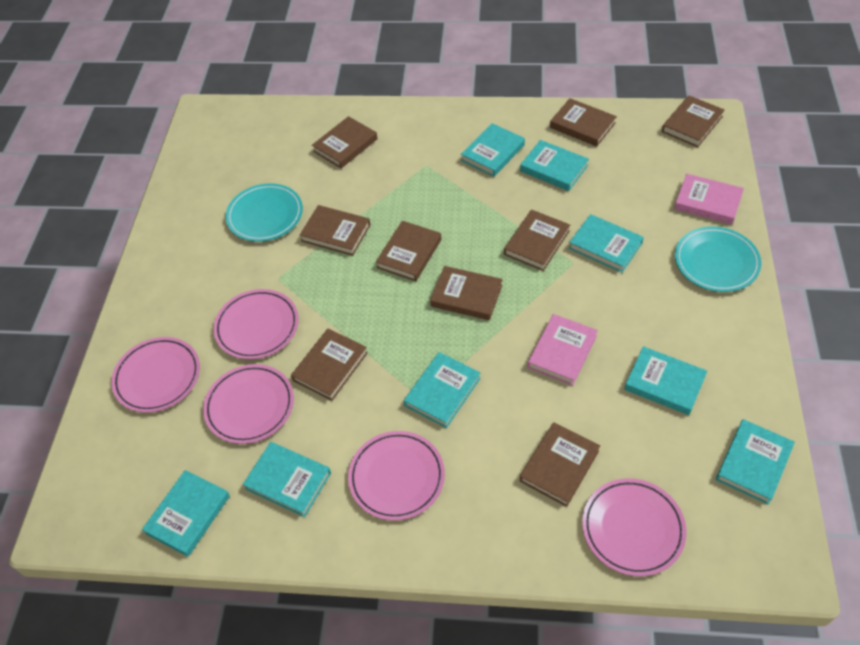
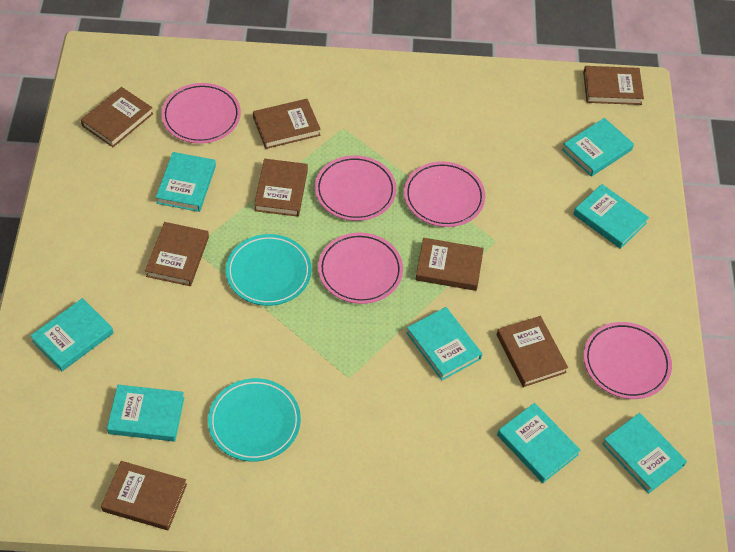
brown book: 9 -> 8
pink book: 2 -> 0

